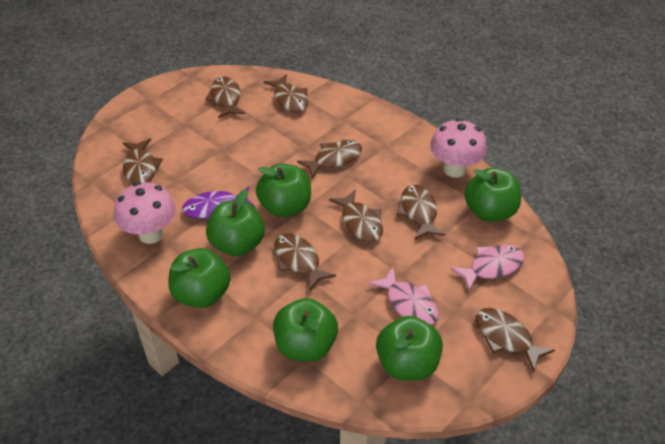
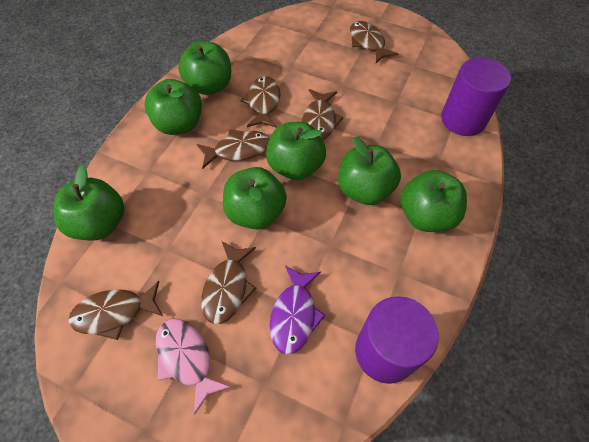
brown fish: 8 -> 6
green apple: 6 -> 7
pink fish: 2 -> 1
pink mushroom: 2 -> 0
purple cylinder: 0 -> 2

